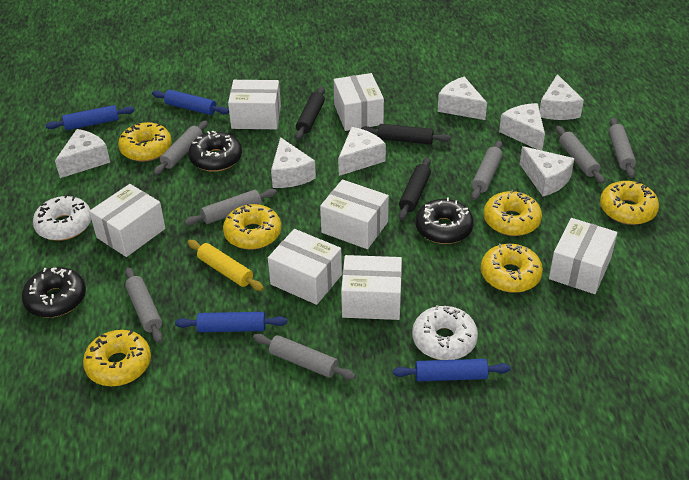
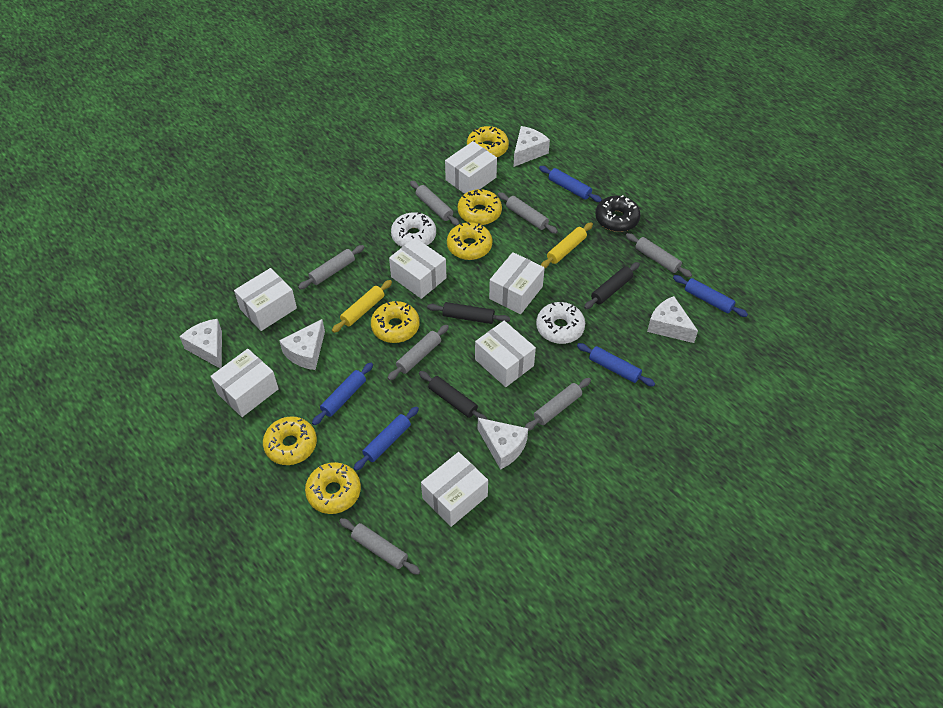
black donut: 3 -> 1
blue rolling pin: 4 -> 5
white cheese: 7 -> 5
yellow rolling pin: 1 -> 2

